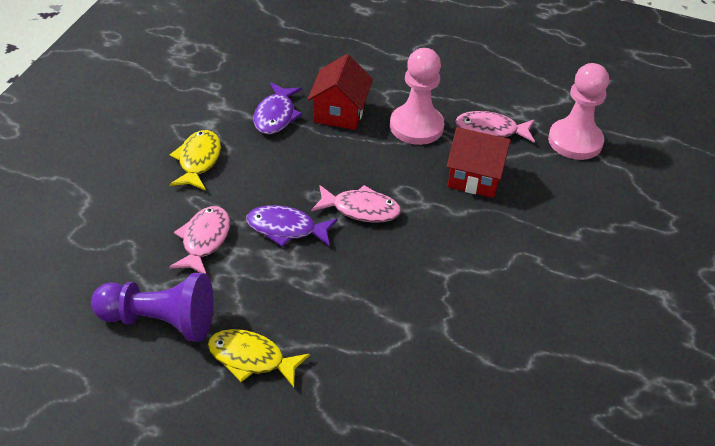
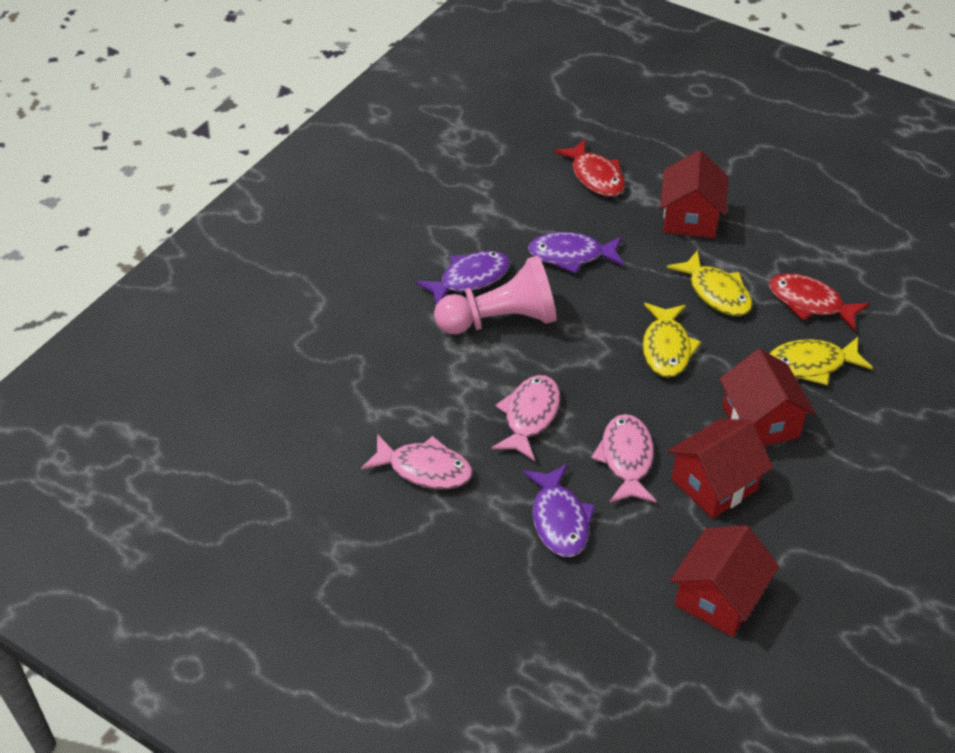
pink pawn: 2 -> 1
purple fish: 2 -> 3
purple pawn: 1 -> 0
red fish: 0 -> 2
red house: 2 -> 4
yellow fish: 2 -> 3

